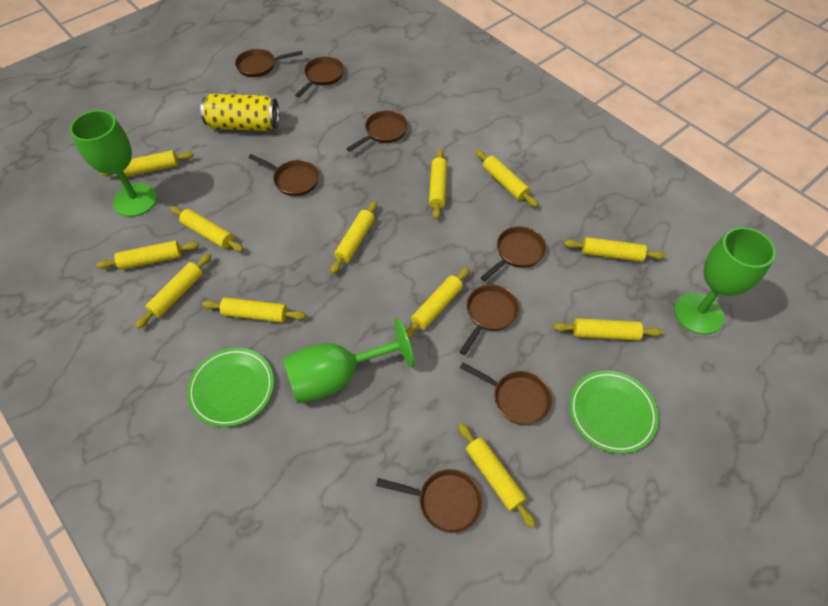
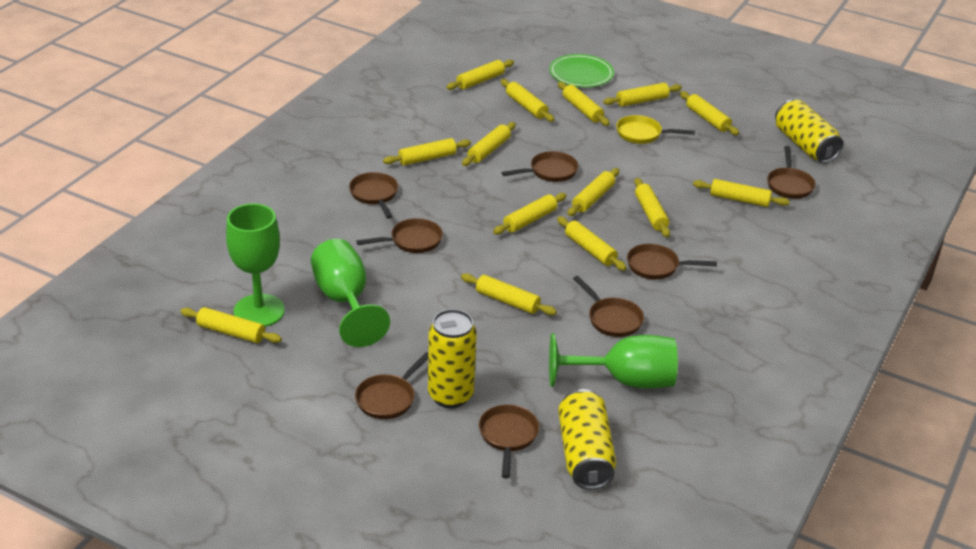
green plate: 2 -> 1
yellow can: 1 -> 3
yellow pan: 0 -> 1
yellow rolling pin: 12 -> 14

